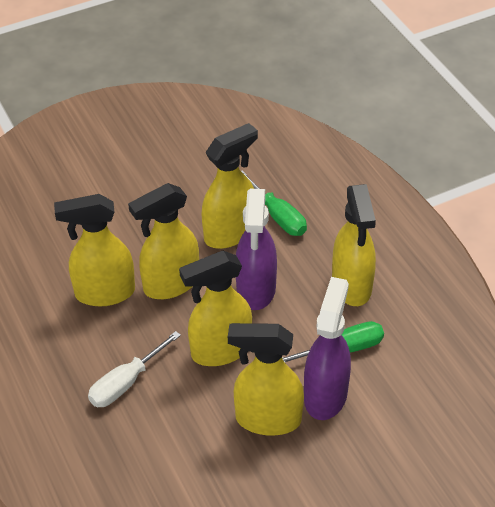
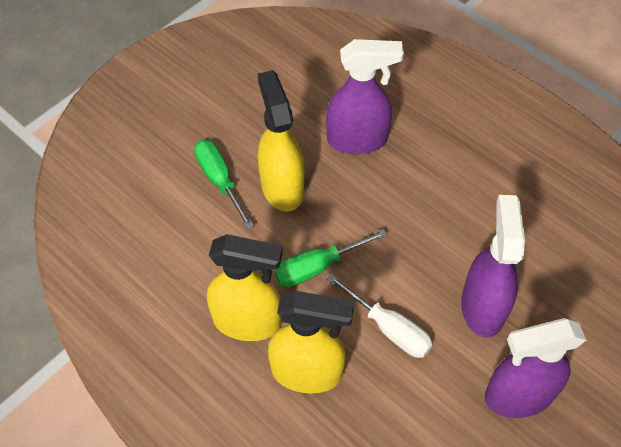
purple spray bottle: 2 -> 3
yellow spray bottle: 6 -> 3

